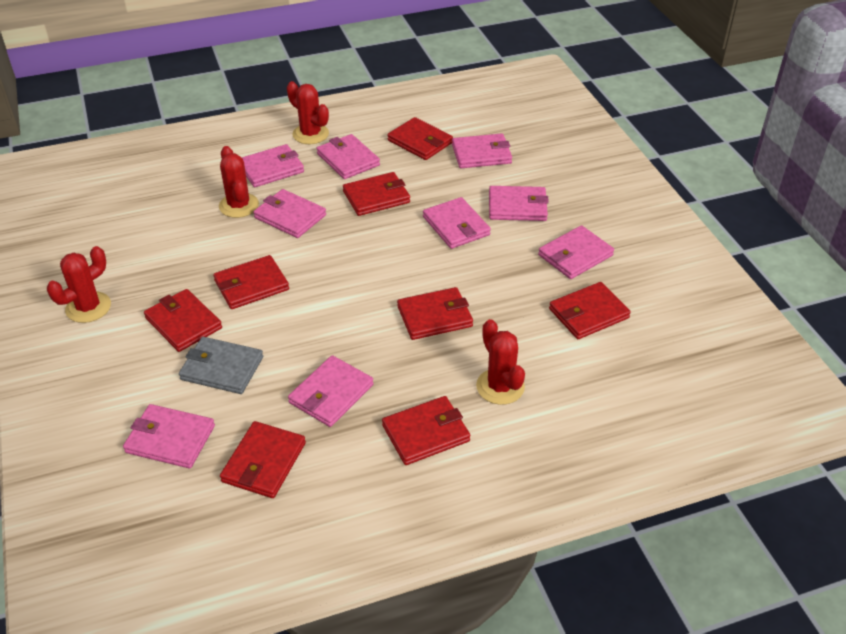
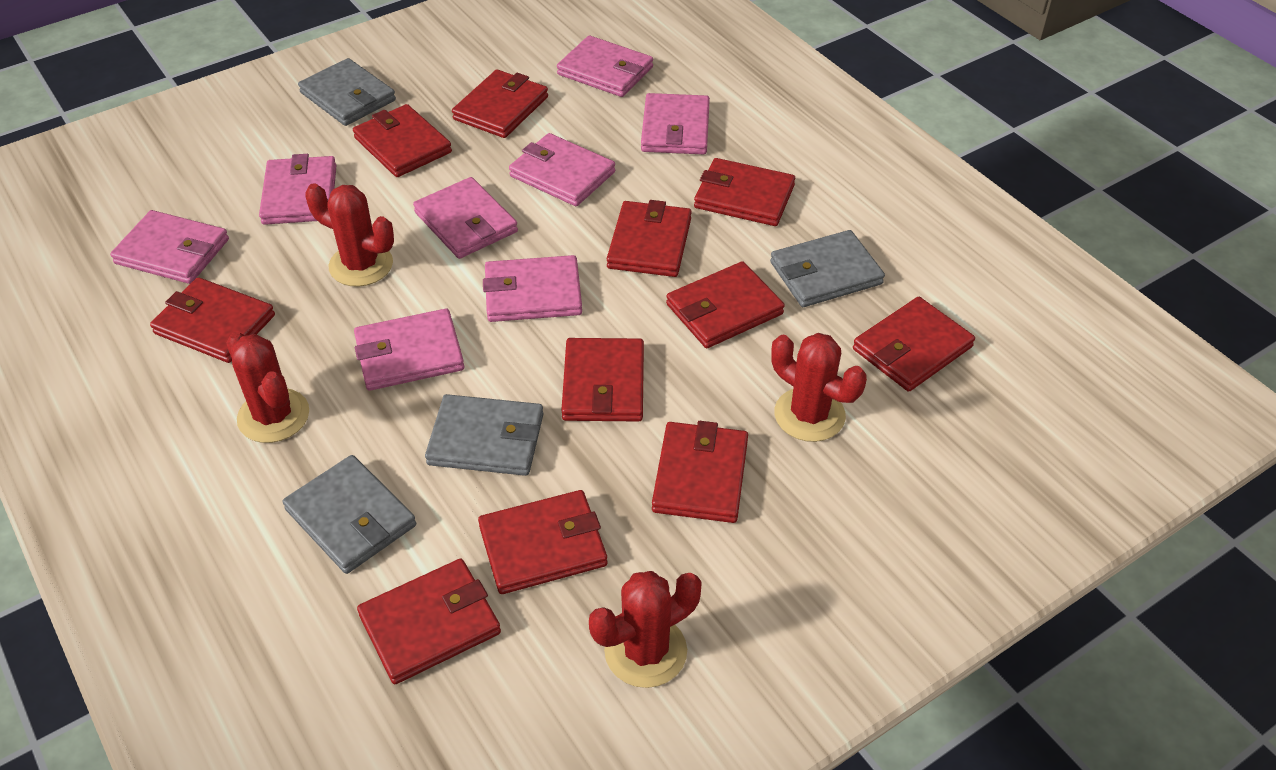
grey wallet: 1 -> 4
pink wallet: 9 -> 8
red wallet: 8 -> 11

